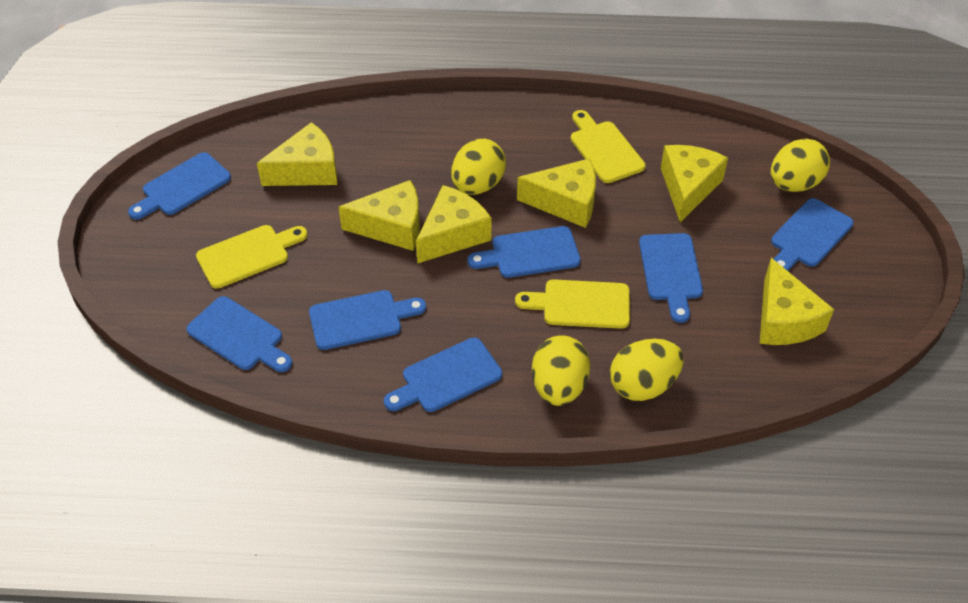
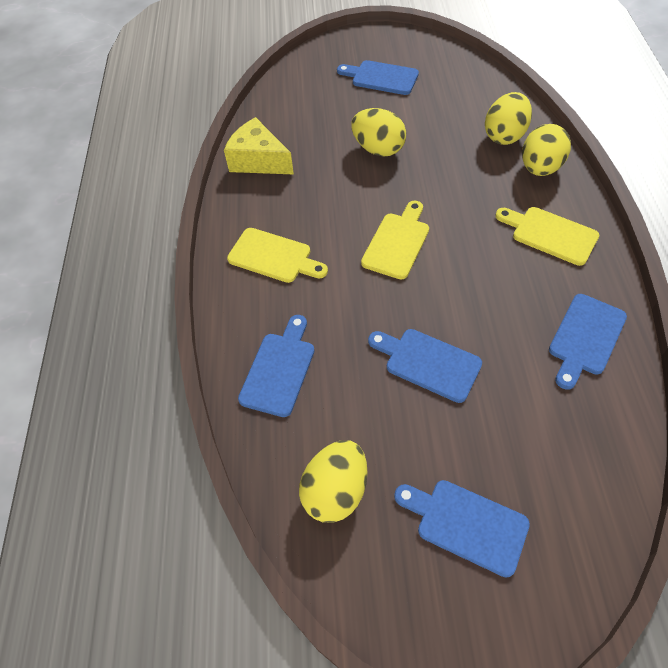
blue cutting board: 7 -> 5
yellow cheese: 6 -> 1

